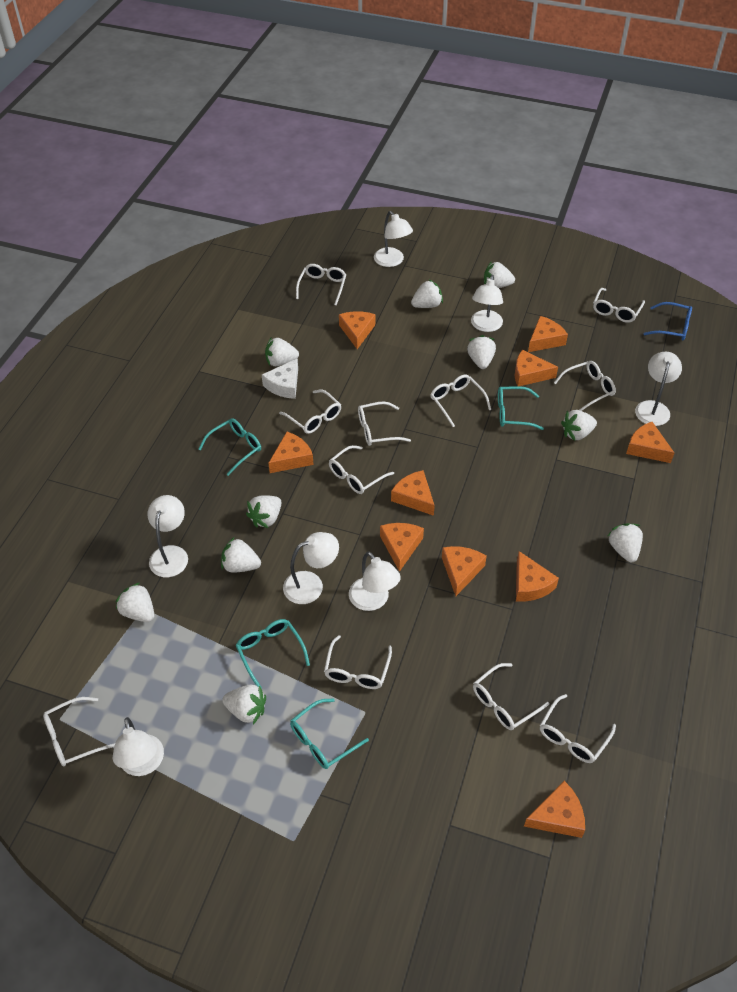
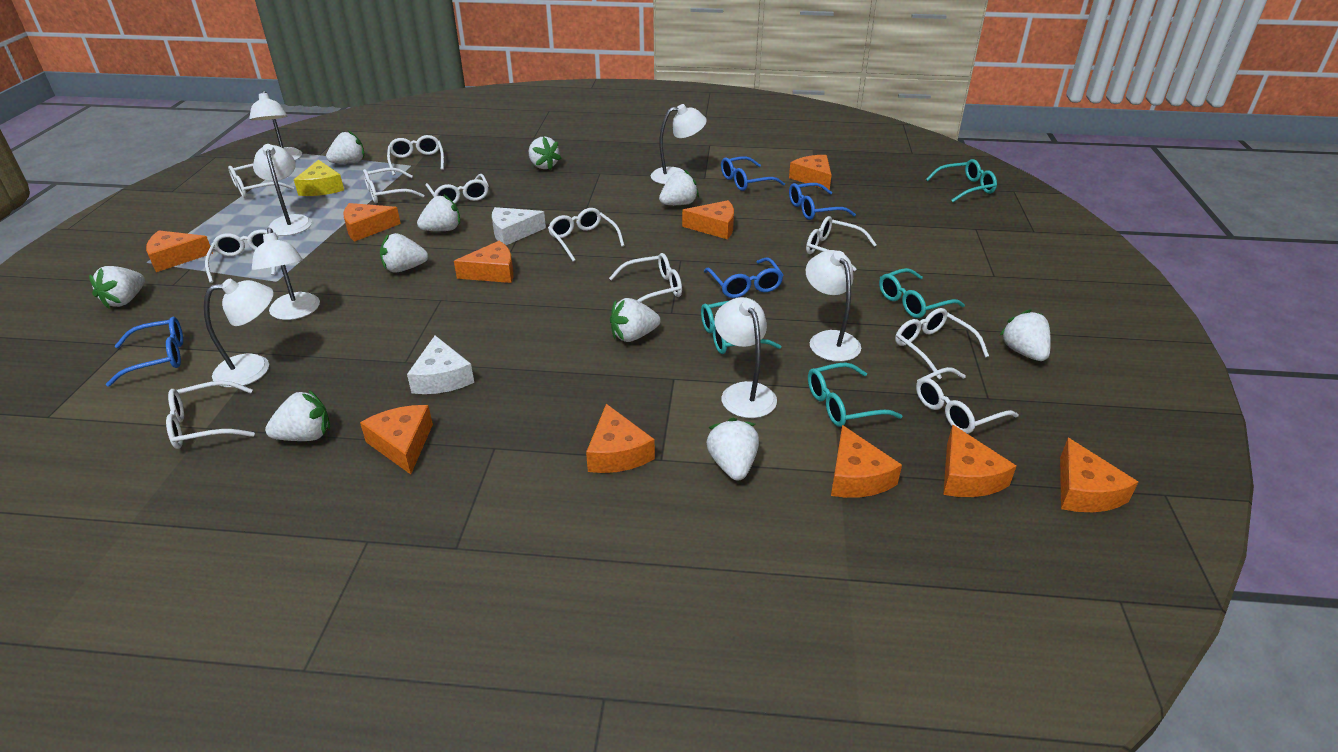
blue glasses: 1 -> 4
white cheese: 1 -> 2
yellow cheese: 0 -> 1

